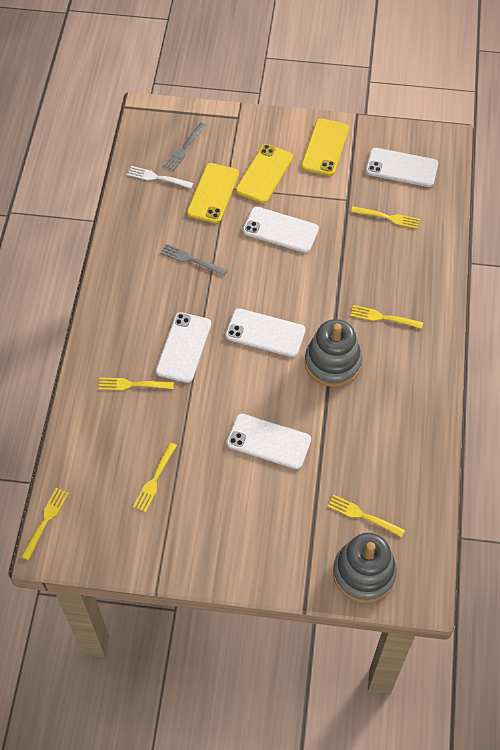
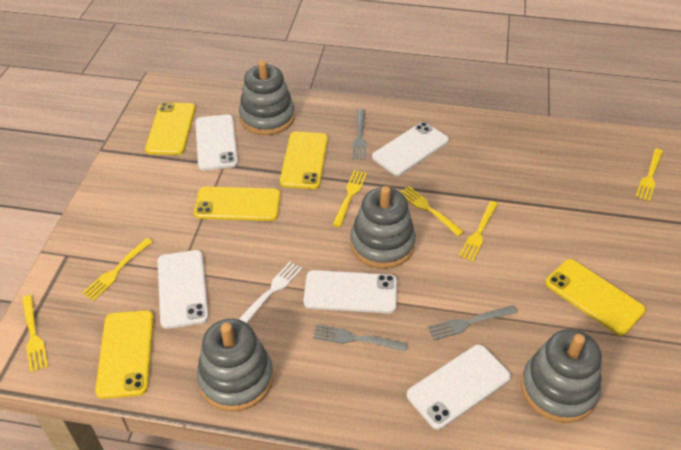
grey fork: 2 -> 3
grey stacking toy: 2 -> 4
yellow phone: 3 -> 5

